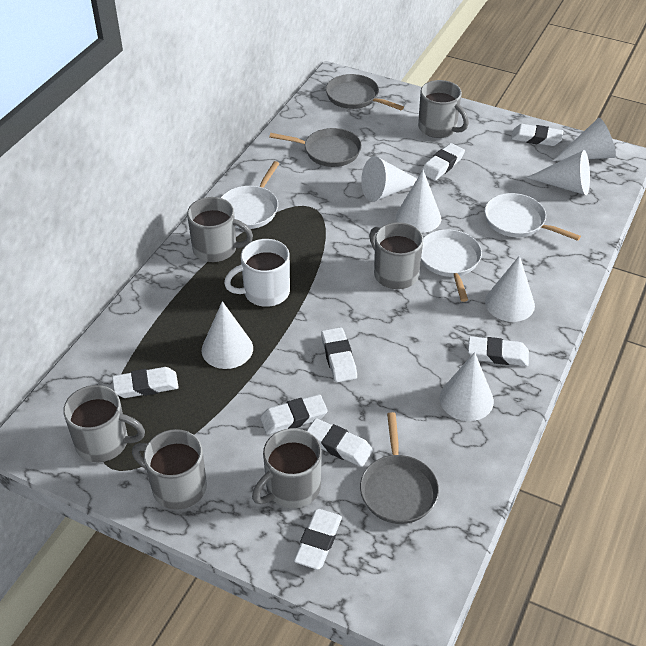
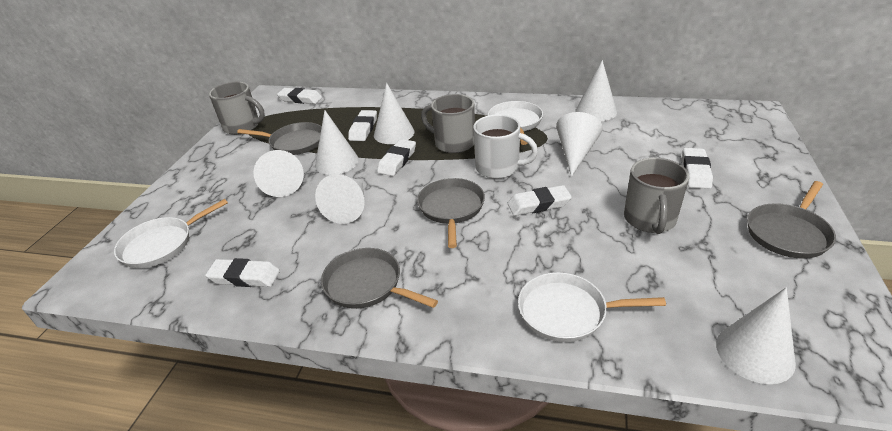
grey mug: 6 -> 3
grey pan: 3 -> 4
white eraser: 8 -> 6

